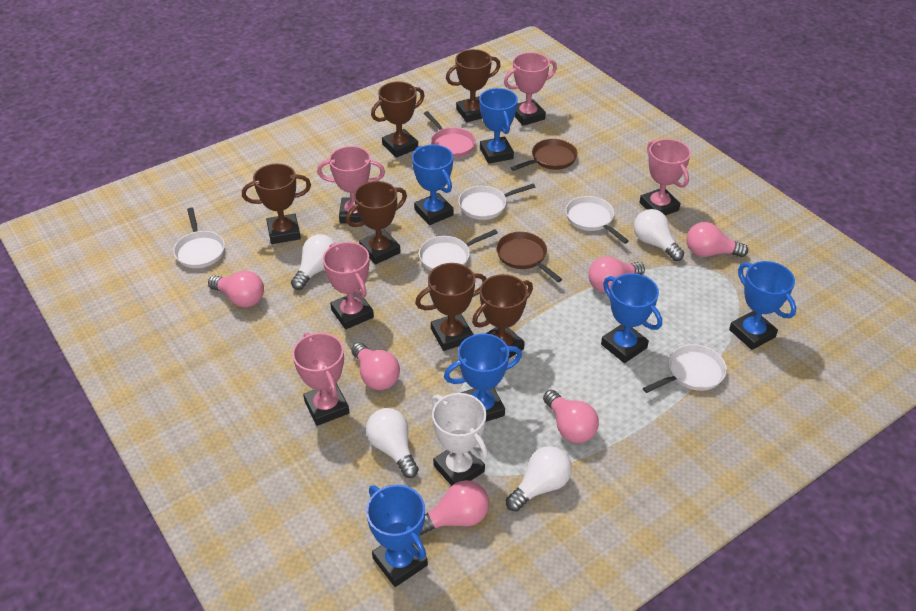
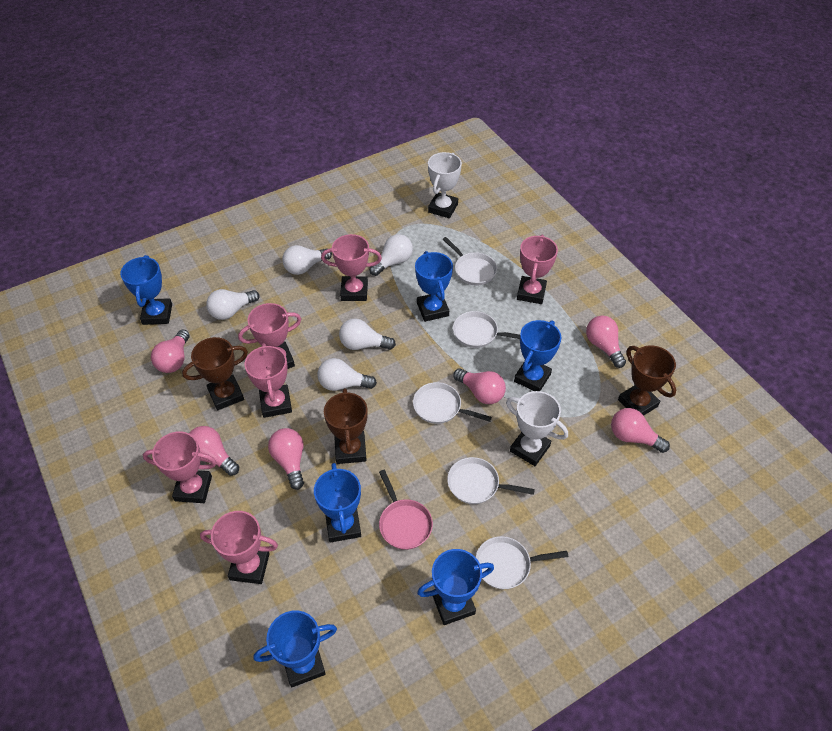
brown pan: 2 -> 0
brown trophy: 6 -> 3
pink trophy: 5 -> 6
white light bulb: 4 -> 5
white trophy: 1 -> 2

